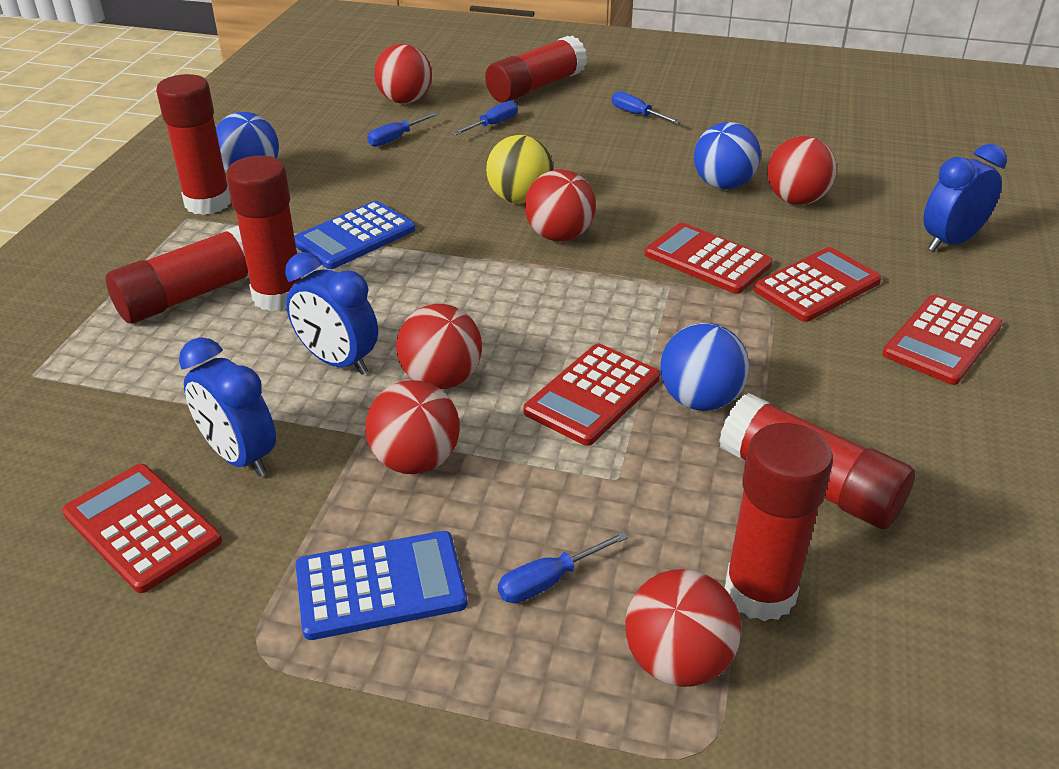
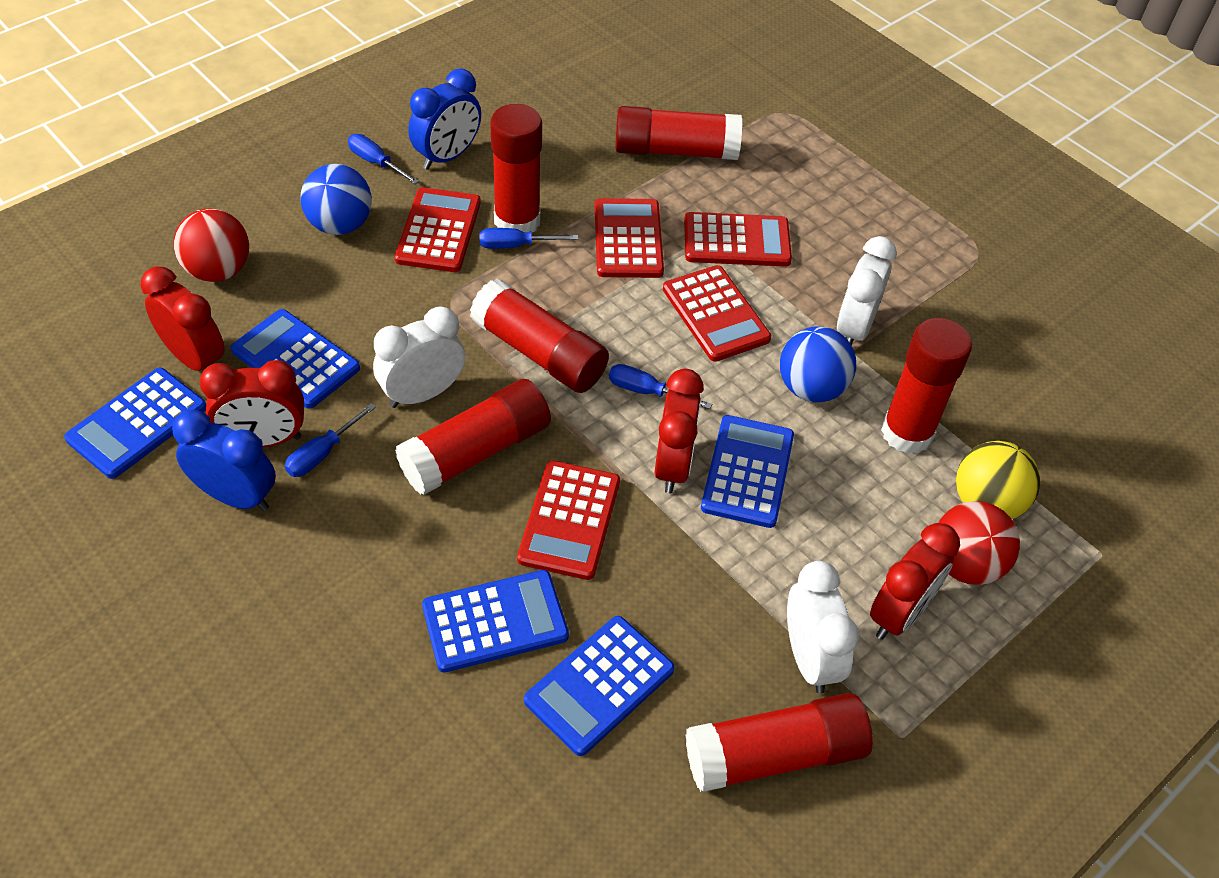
blue ball: 3 -> 2
blue calculator: 2 -> 5
blue clock: 3 -> 2
red ball: 6 -> 2
red clock: 0 -> 4
white clock: 0 -> 3

